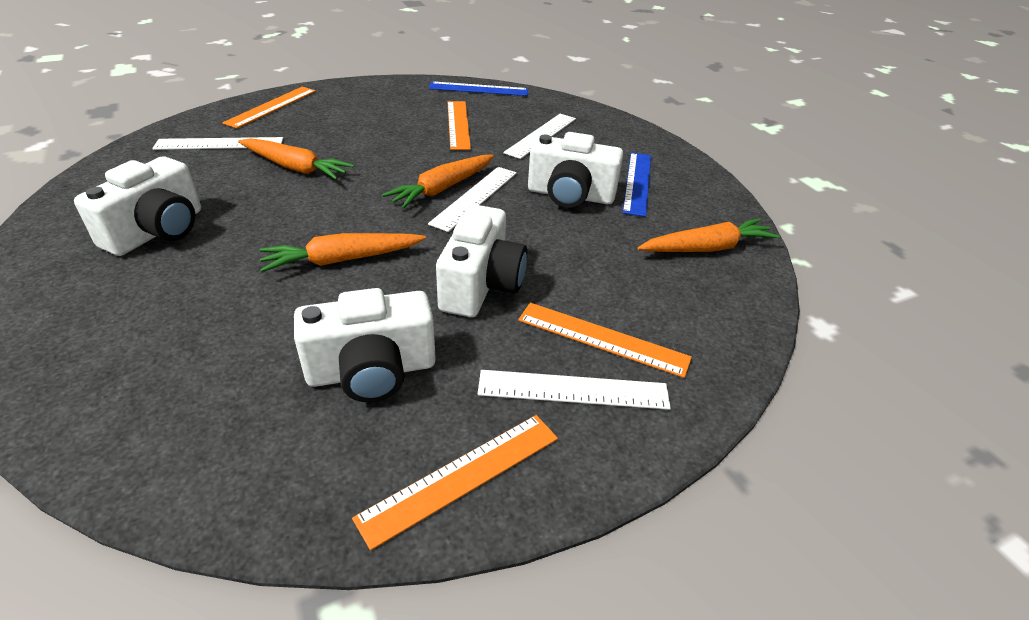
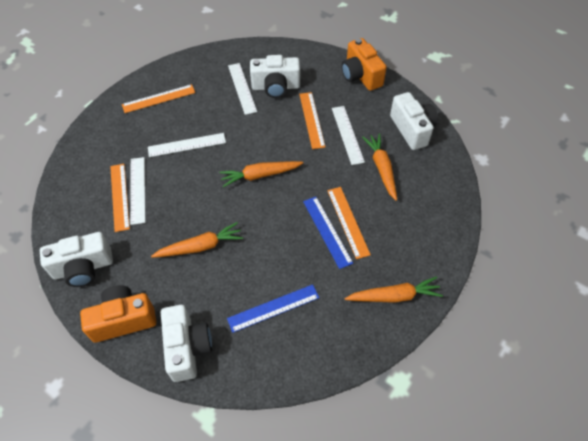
orange camera: 0 -> 2

